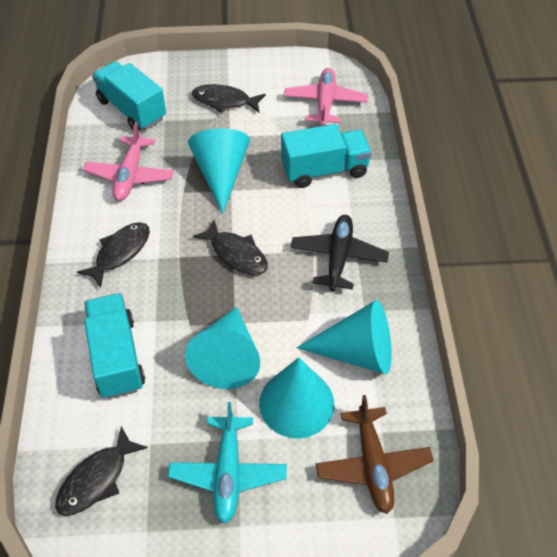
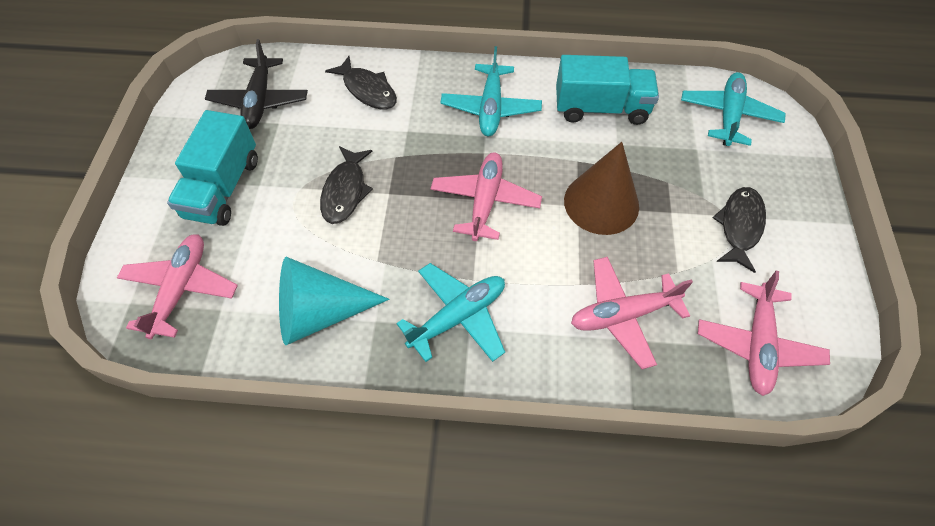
black fish: 4 -> 3
brown cone: 0 -> 1
brown plane: 1 -> 0
pink plane: 2 -> 4
turquoise cone: 4 -> 1
turquoise plane: 1 -> 3
turquoise truck: 3 -> 2

